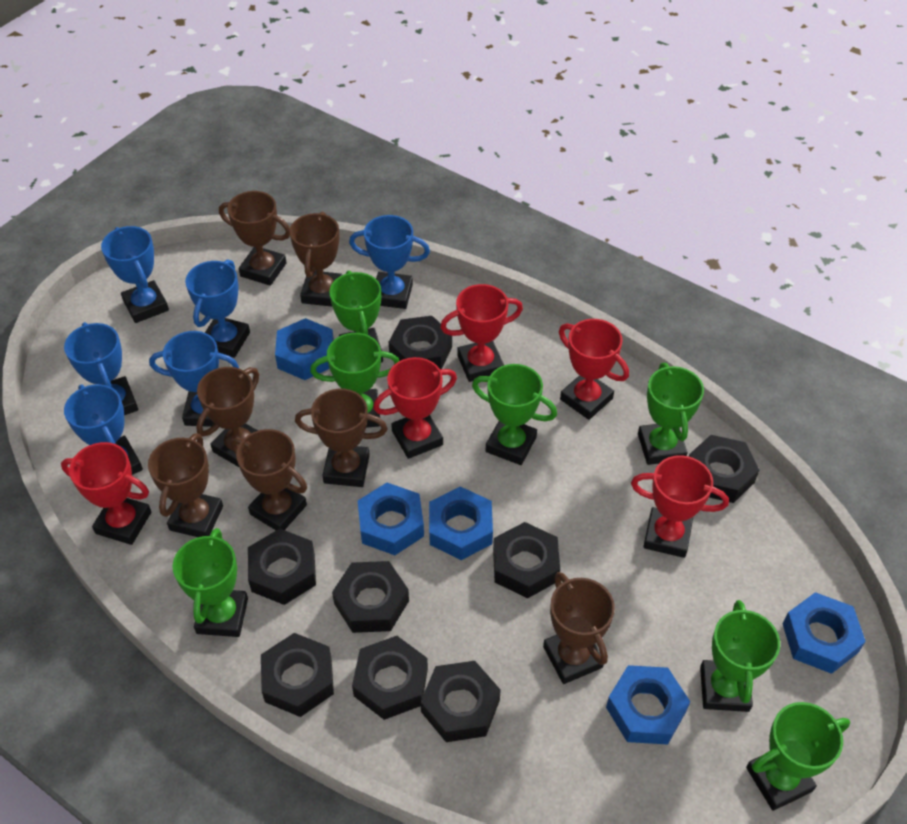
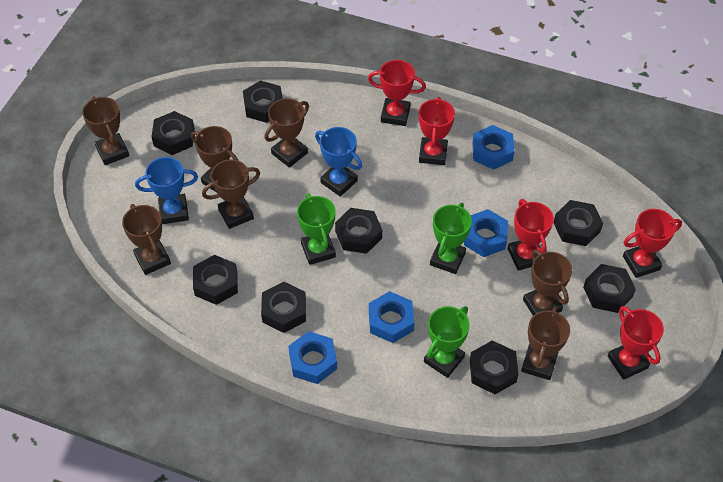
blue nut: 5 -> 4
blue trophy: 6 -> 2
green trophy: 7 -> 3

